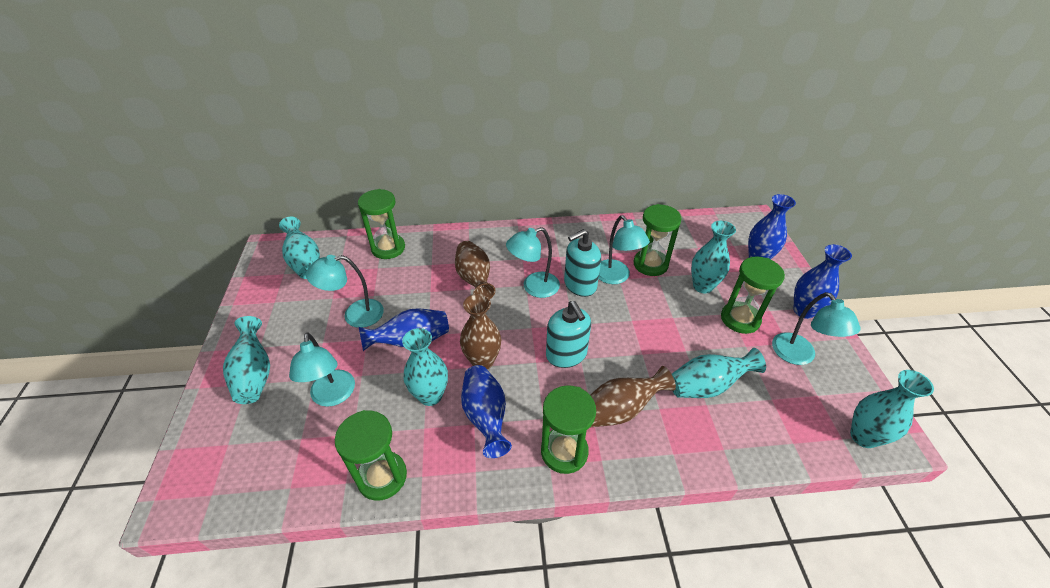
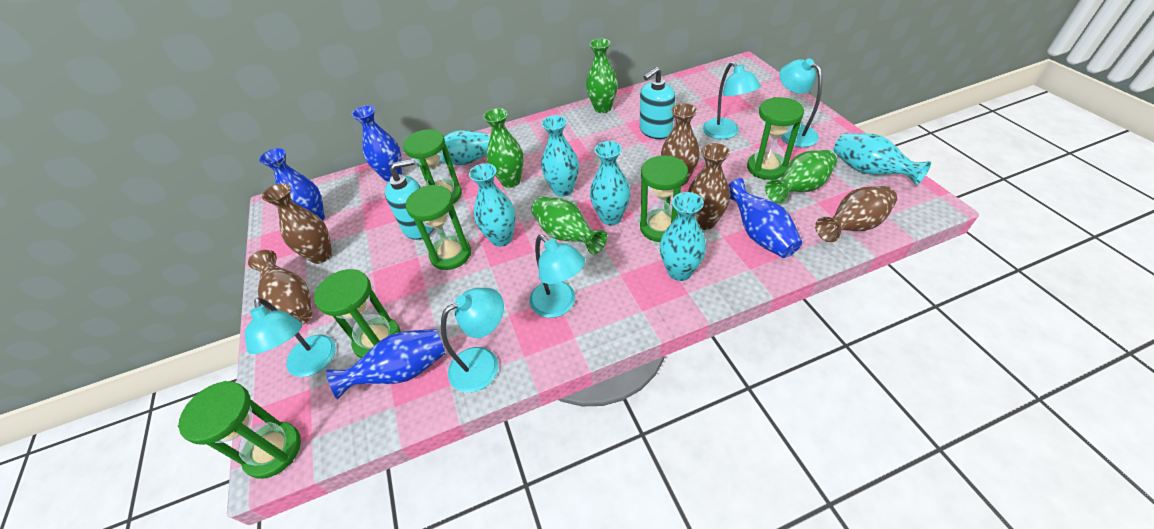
brown vase: 3 -> 5
green hourglass: 5 -> 6
green vase: 0 -> 4

